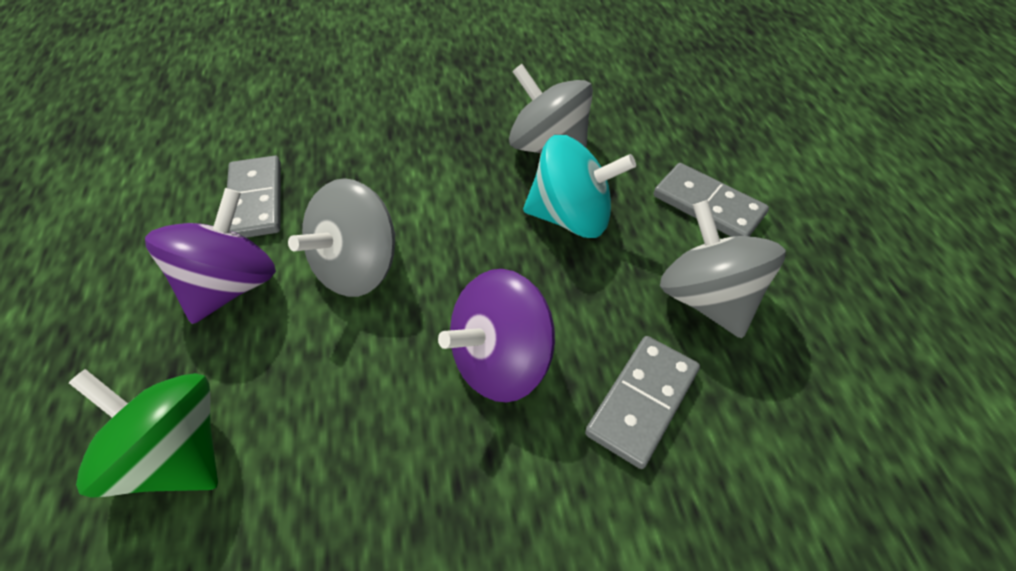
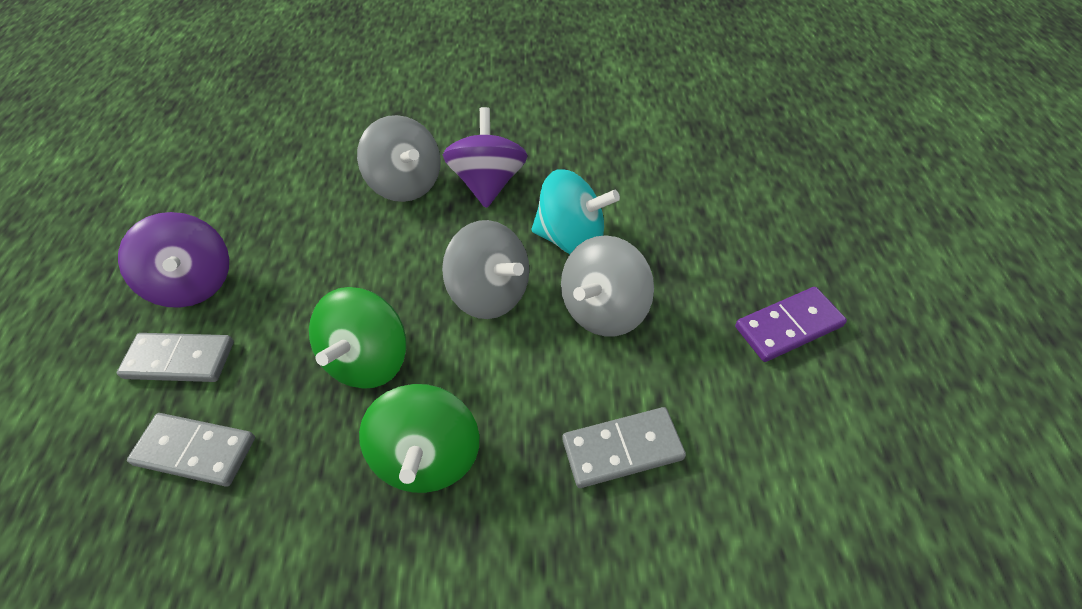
green spinning top: 1 -> 2
purple domino: 0 -> 1

